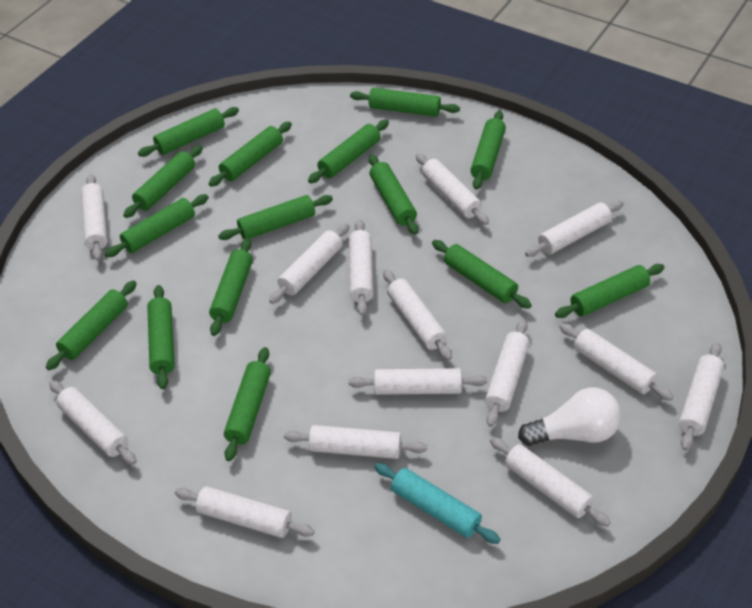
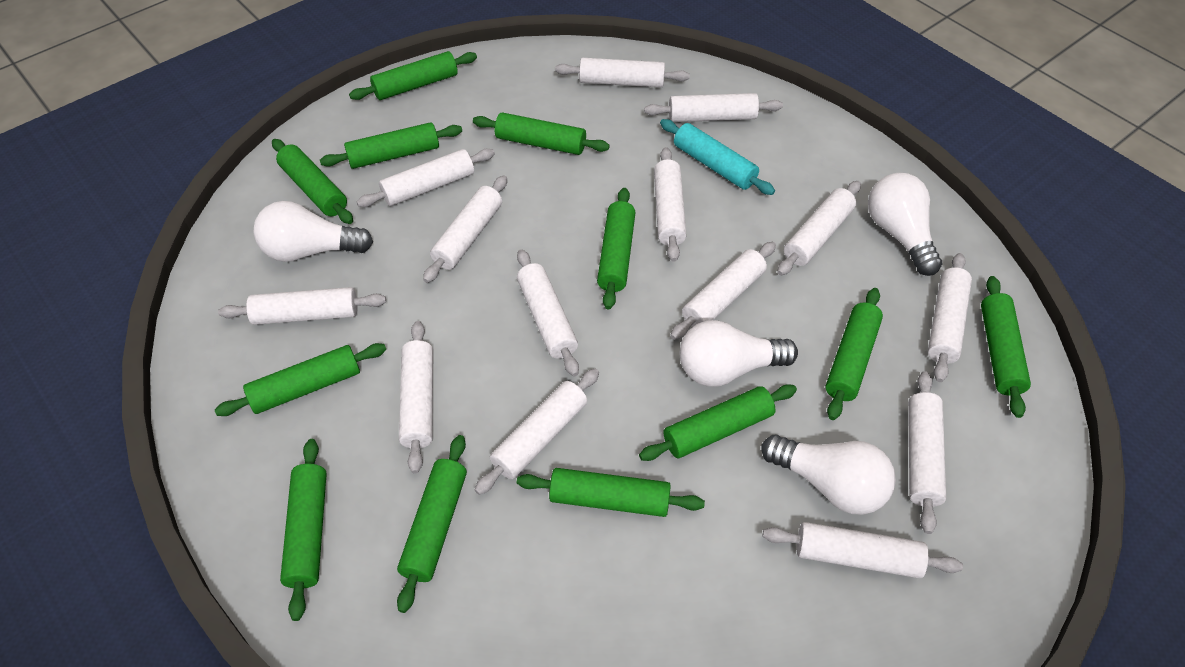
green rolling pin: 15 -> 12
white light bulb: 1 -> 4

